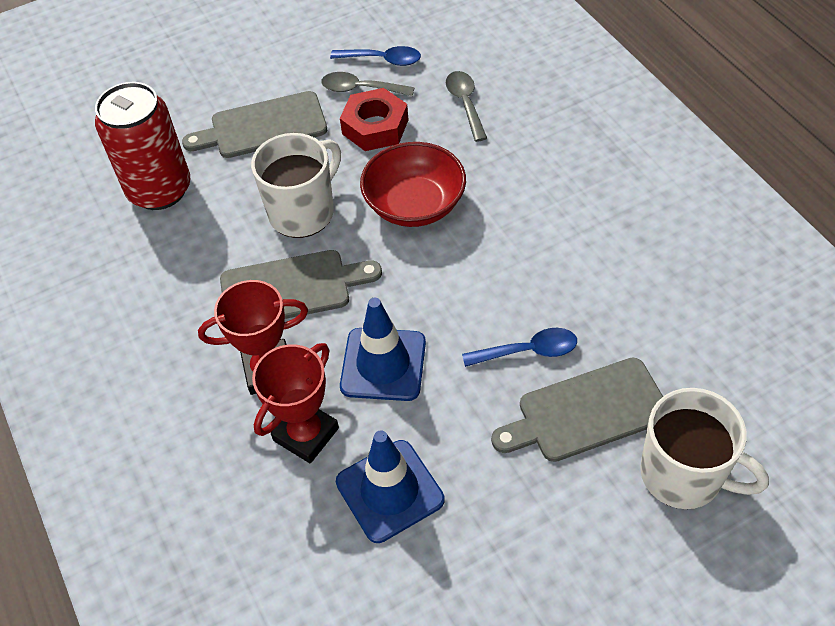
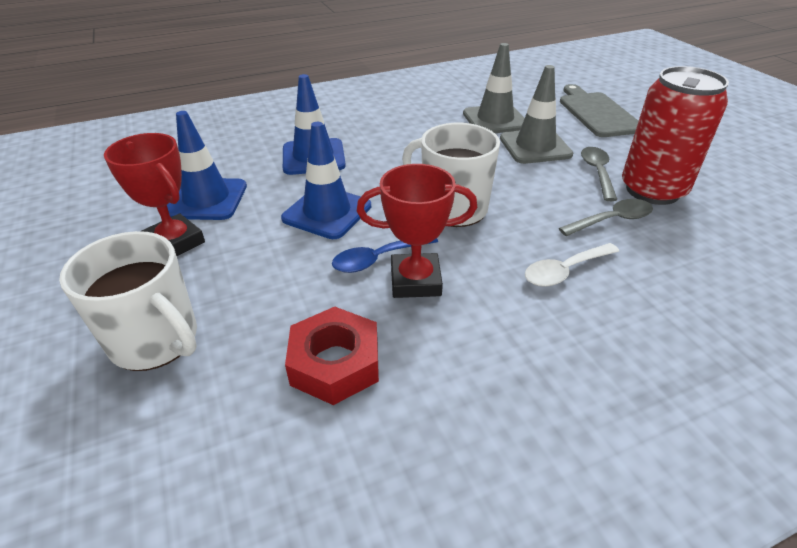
blue spoon: 2 -> 1
blue traffic cone: 2 -> 3
grey cutting board: 3 -> 1
grey traffic cone: 0 -> 2
red bowl: 1 -> 0
white spoon: 0 -> 1

